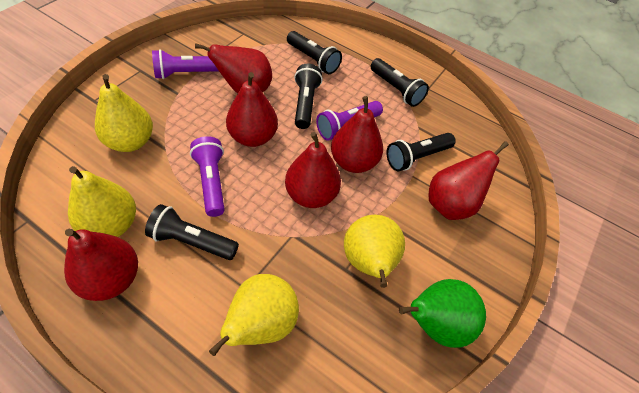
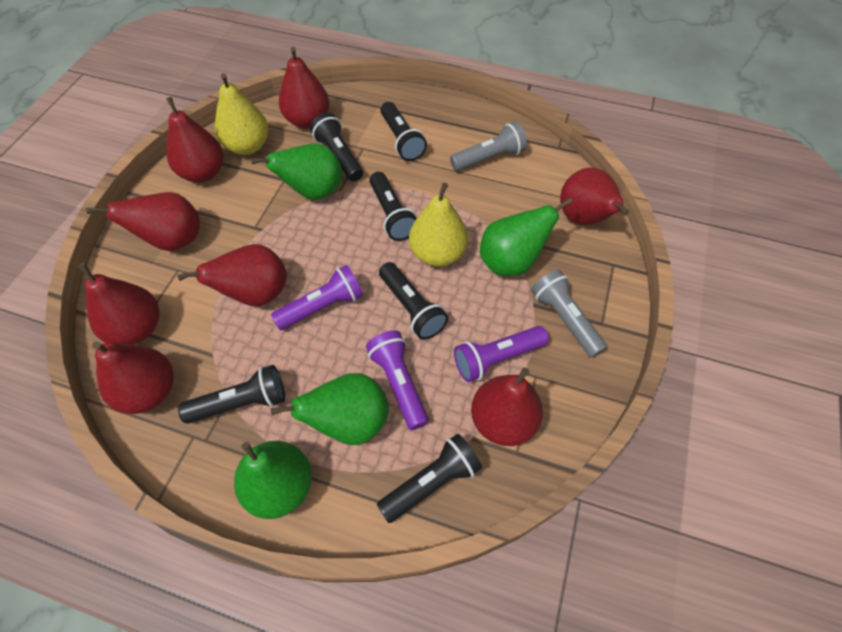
black flashlight: 5 -> 6
green pear: 1 -> 4
grey flashlight: 0 -> 2
red pear: 6 -> 8
yellow pear: 4 -> 2

